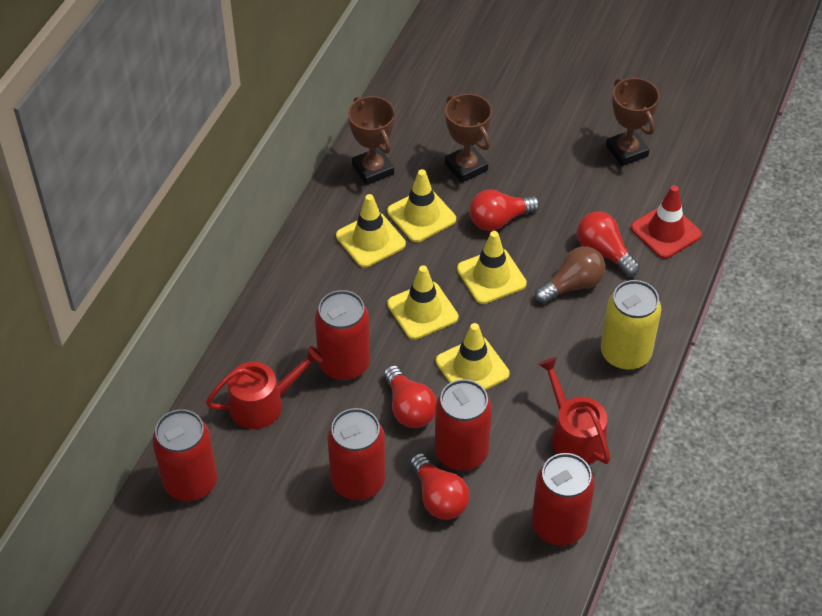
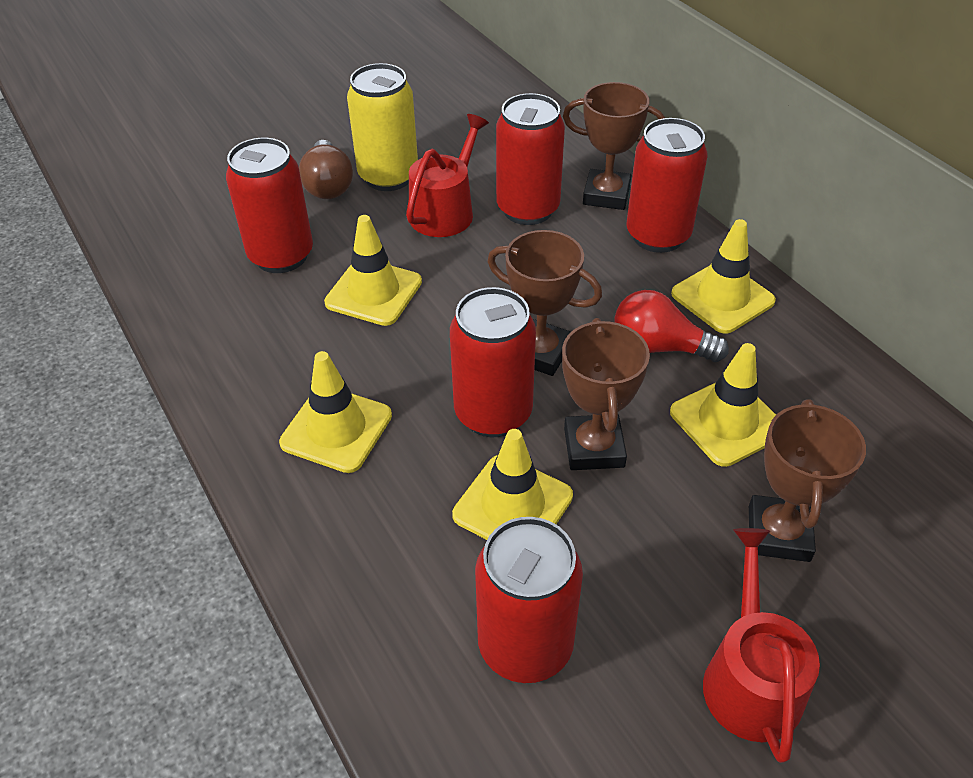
brown trophy: 3 -> 4
red light bulb: 4 -> 1
red traffic cone: 1 -> 0

